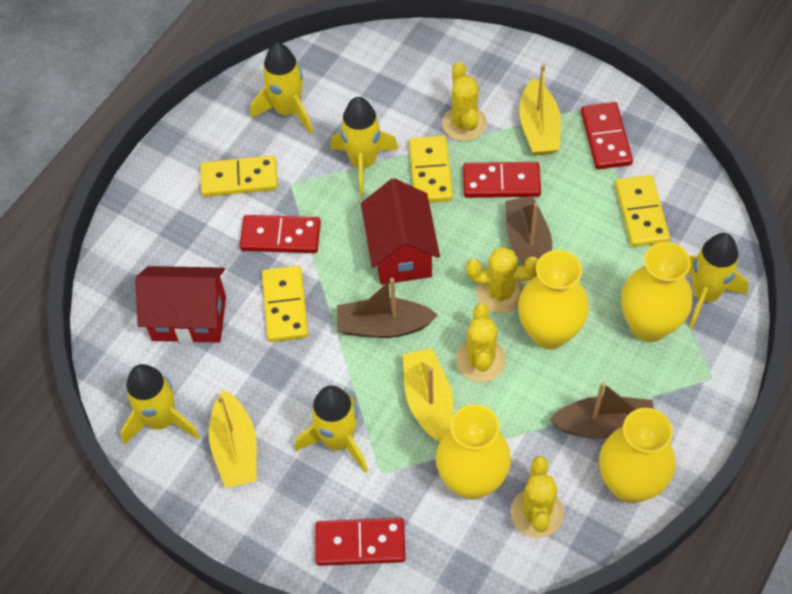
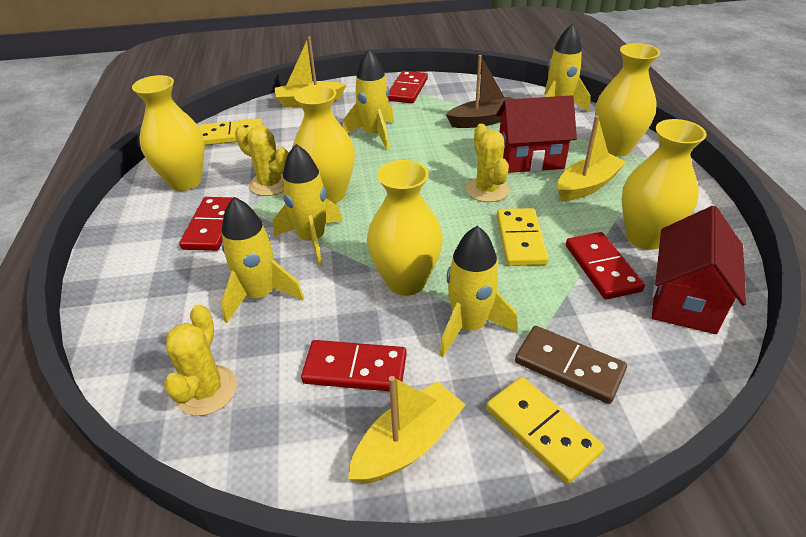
brown boat: 3 -> 1
brown domino: 0 -> 1
yellow cactus: 4 -> 3
yellow domino: 4 -> 3
yellow vase: 4 -> 5

